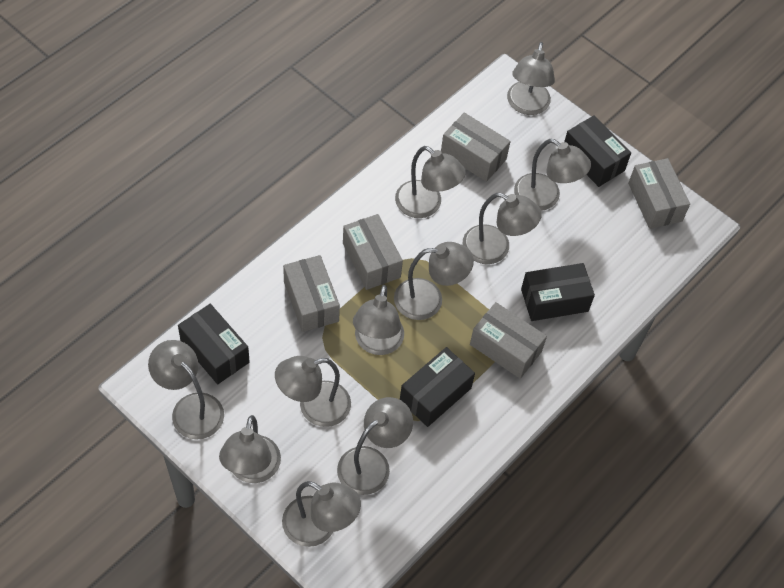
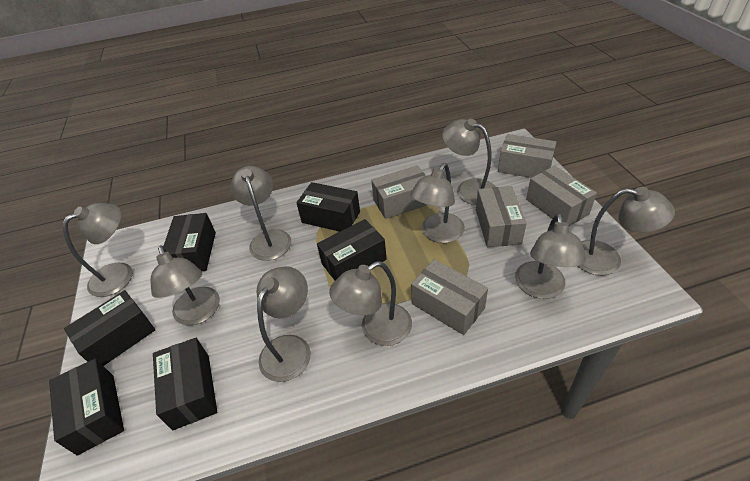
black box: 4 -> 6
grey lamp: 11 -> 9

